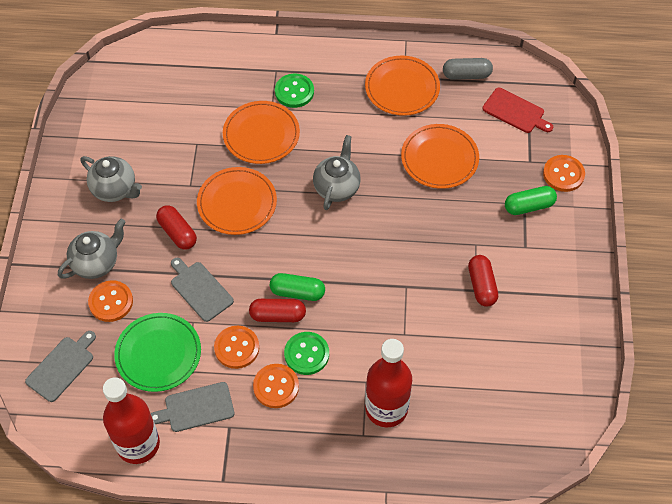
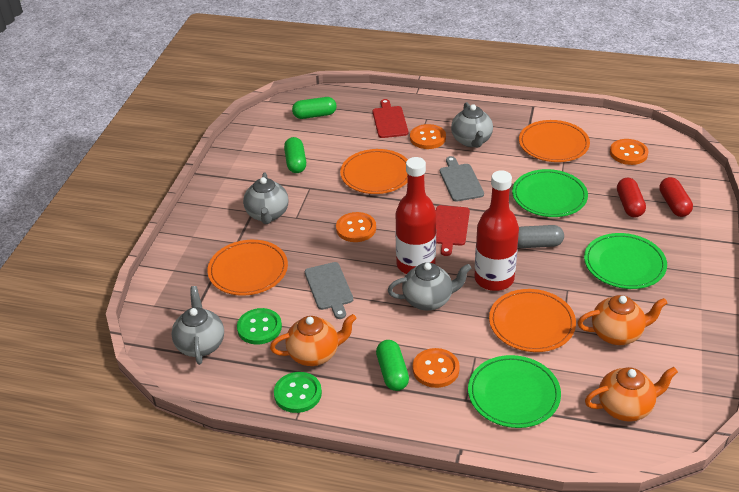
green capsule: 2 -> 3
green plate: 1 -> 3
grey cutting board: 3 -> 2
grey teapot: 3 -> 4
orange teapot: 0 -> 3
red capsule: 3 -> 2
red cutting board: 1 -> 2

